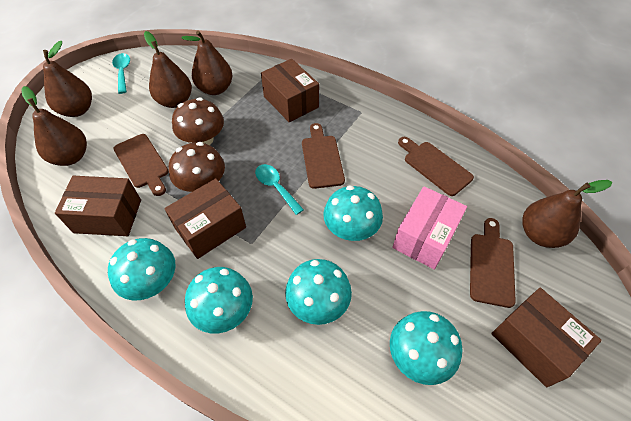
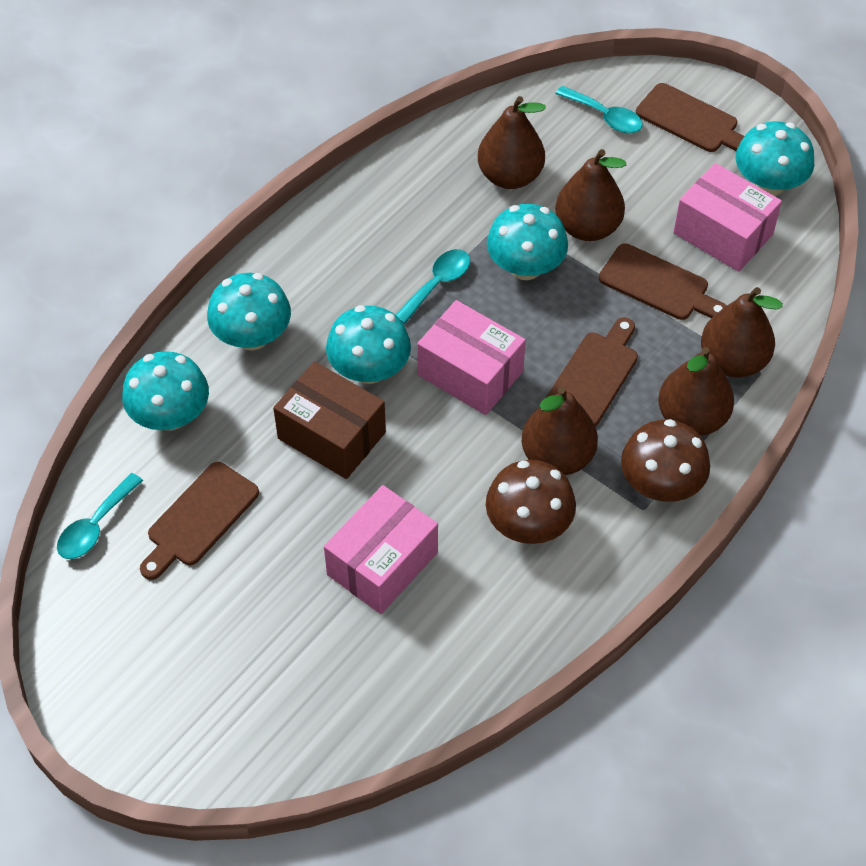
brown box: 4 -> 1
pink box: 1 -> 3
turquoise spoon: 2 -> 3

